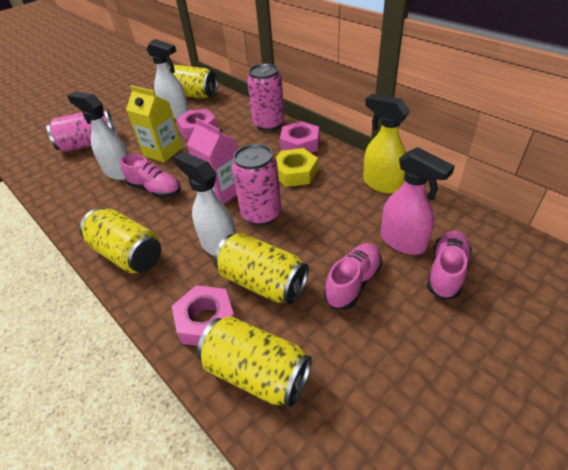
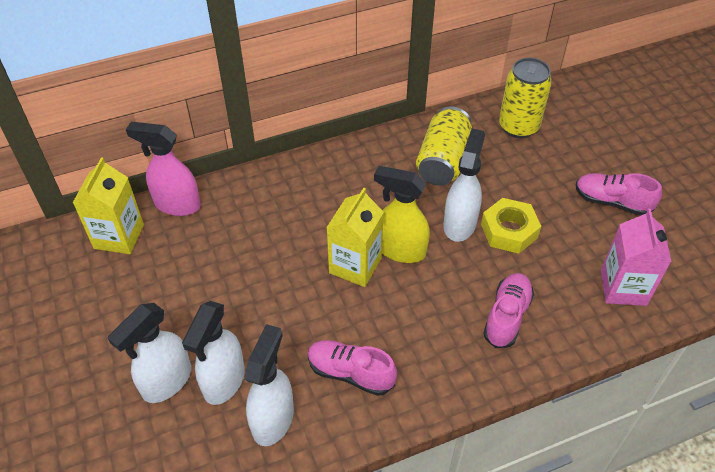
pink can: 3 -> 0
pink nut: 3 -> 0
white spray bottle: 3 -> 4
yellow can: 4 -> 2
yellow carton: 1 -> 2

